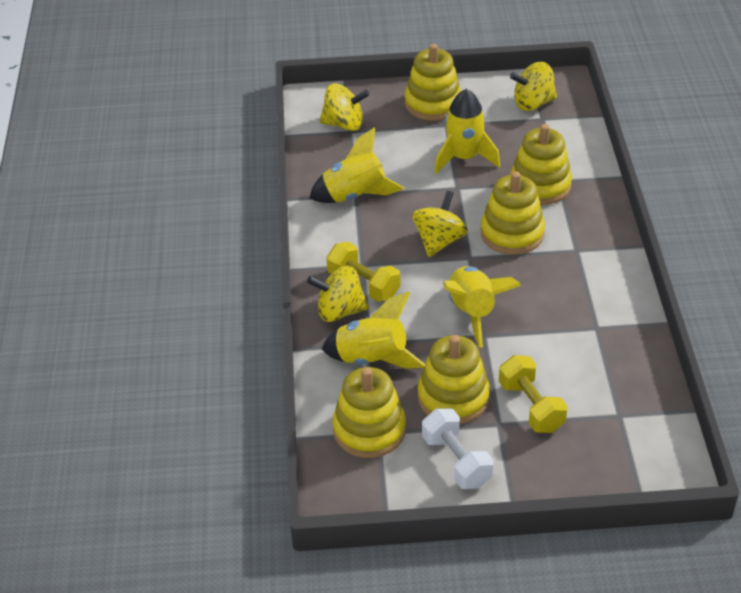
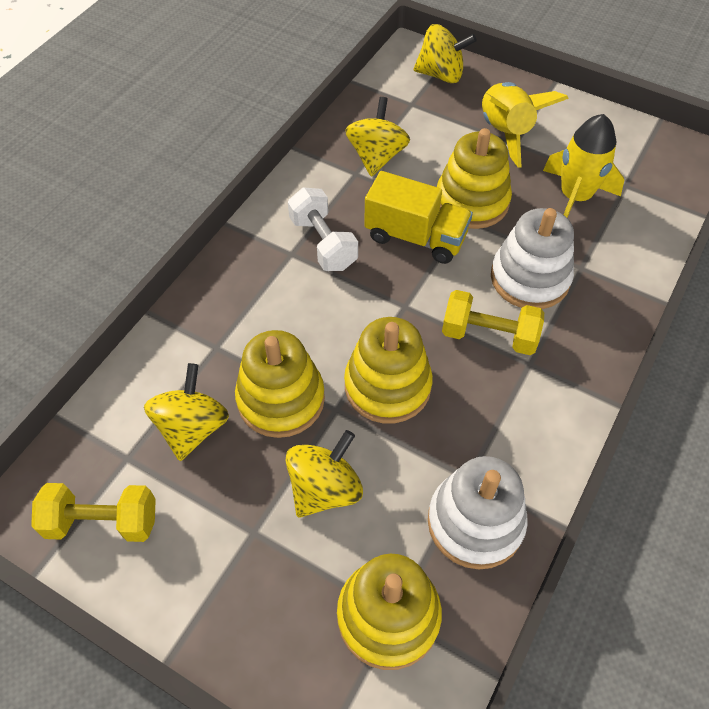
white stacking toy: 0 -> 2
yellow rocket: 4 -> 2
yellow stacking toy: 5 -> 4
yellow truck: 0 -> 1

